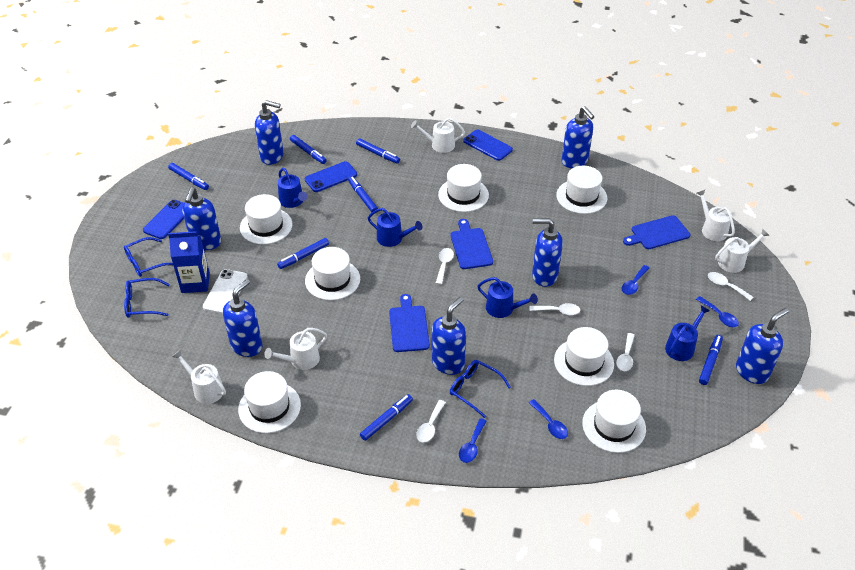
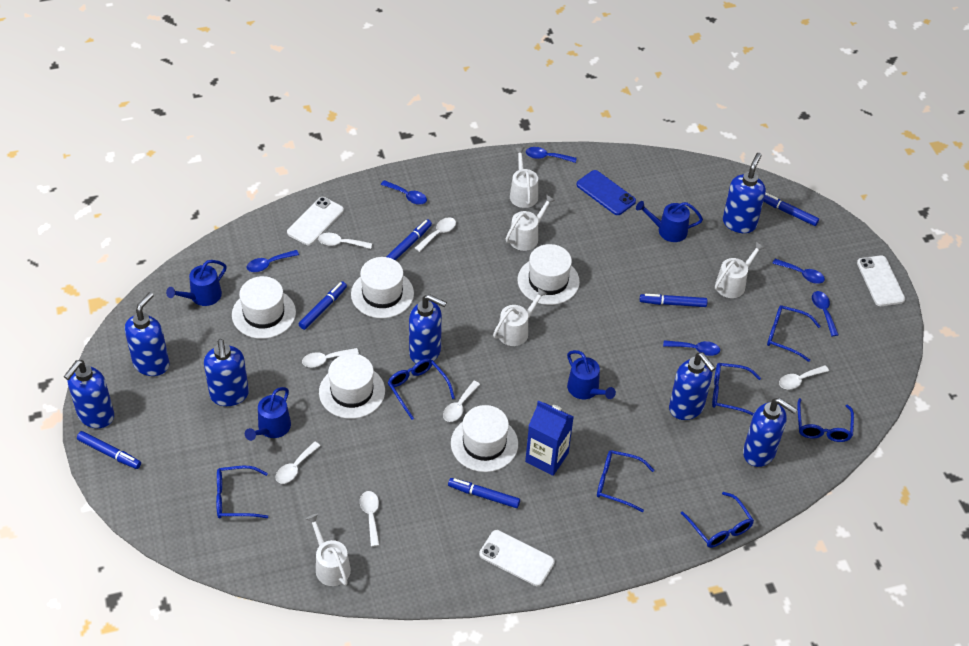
blue cutting board: 3 -> 0
blue glasses: 3 -> 7
blue marker: 7 -> 6
blue phone: 3 -> 1
blue spoon: 4 -> 6
white hat: 7 -> 5
white phone: 1 -> 3
white spoon: 5 -> 7

